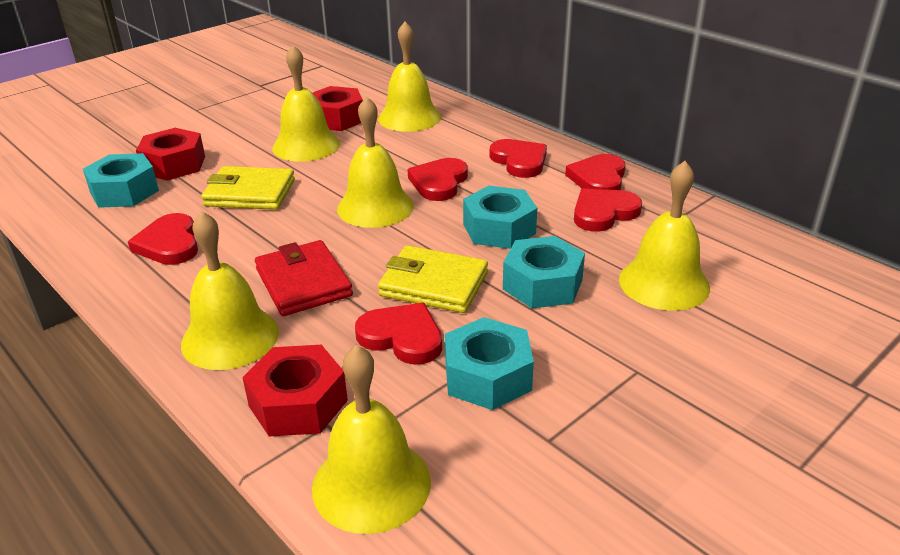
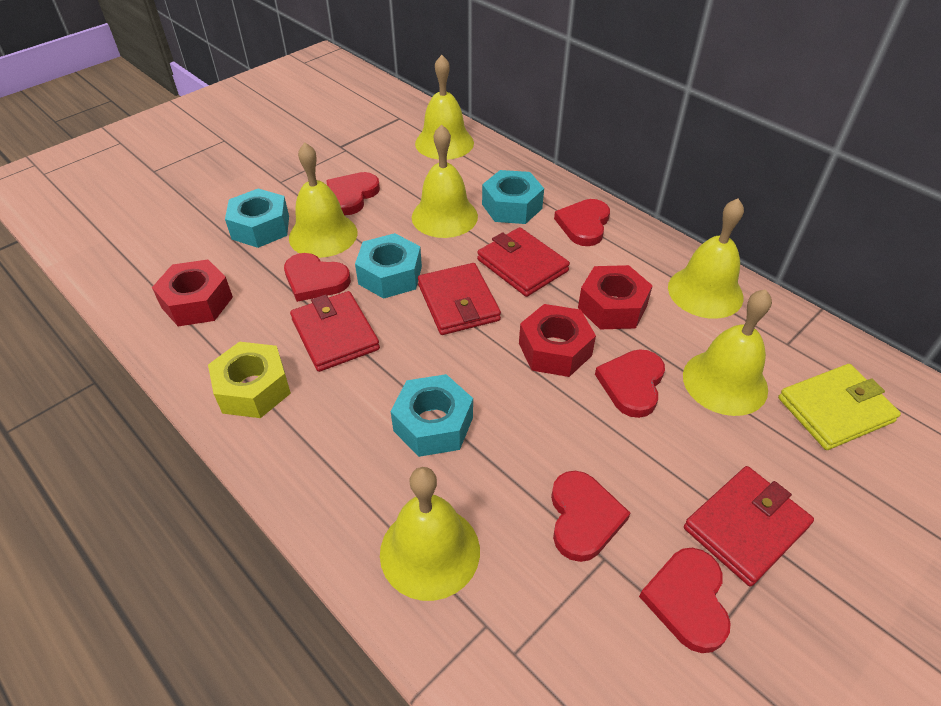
red wallet: 1 -> 4
yellow nut: 0 -> 1
yellow wallet: 2 -> 1

